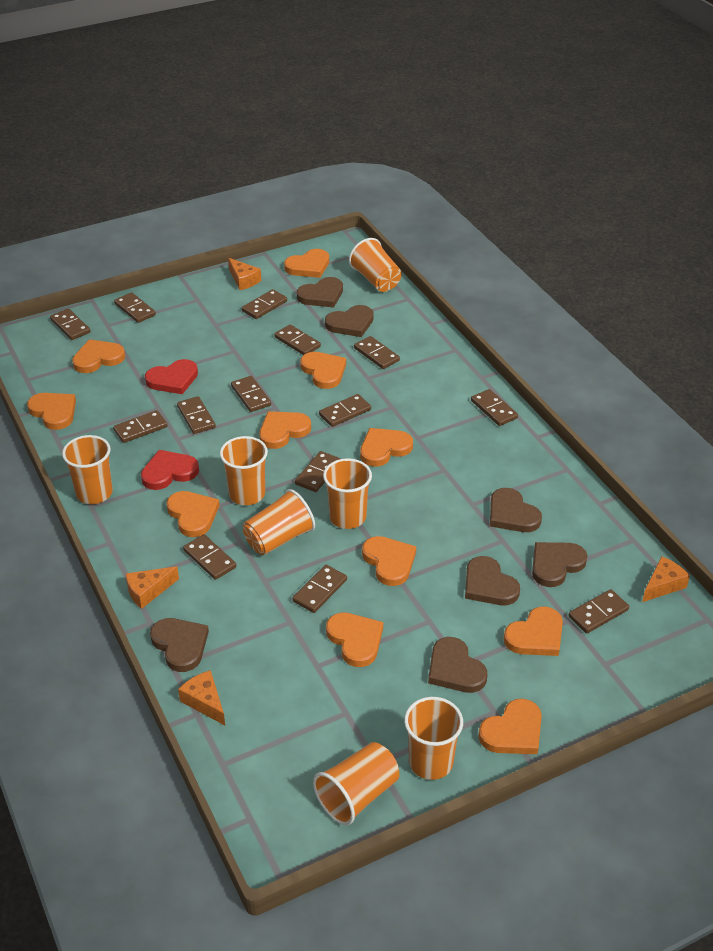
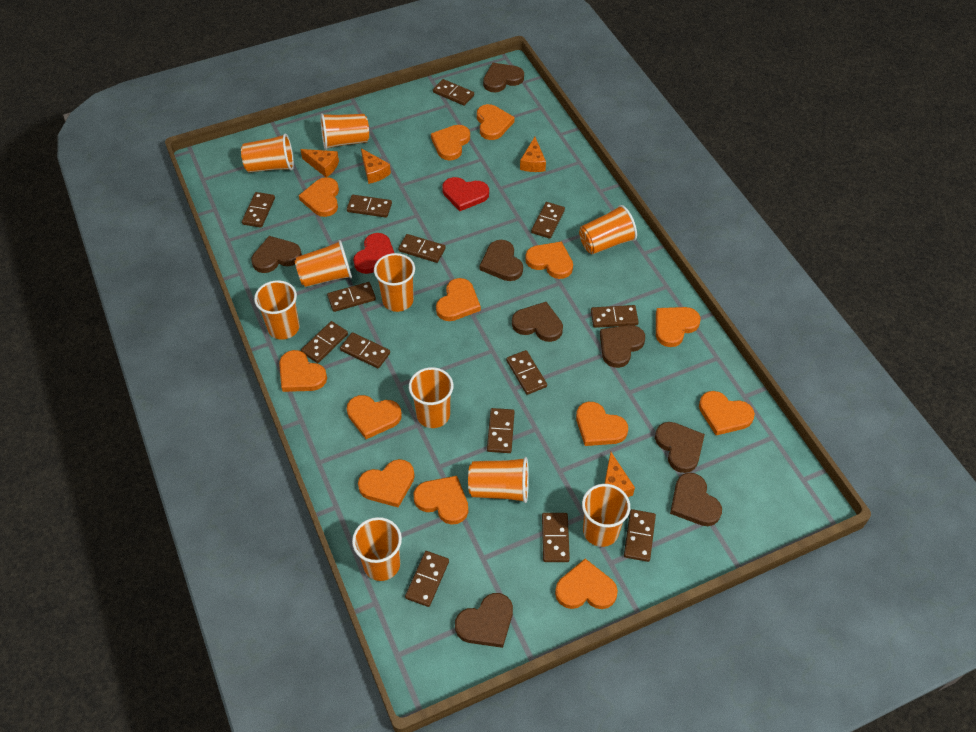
brown heart: 7 -> 8
orange cup: 7 -> 10
orange heart: 11 -> 13

